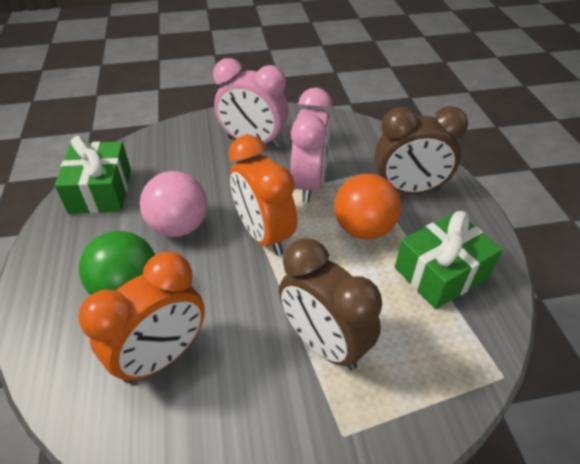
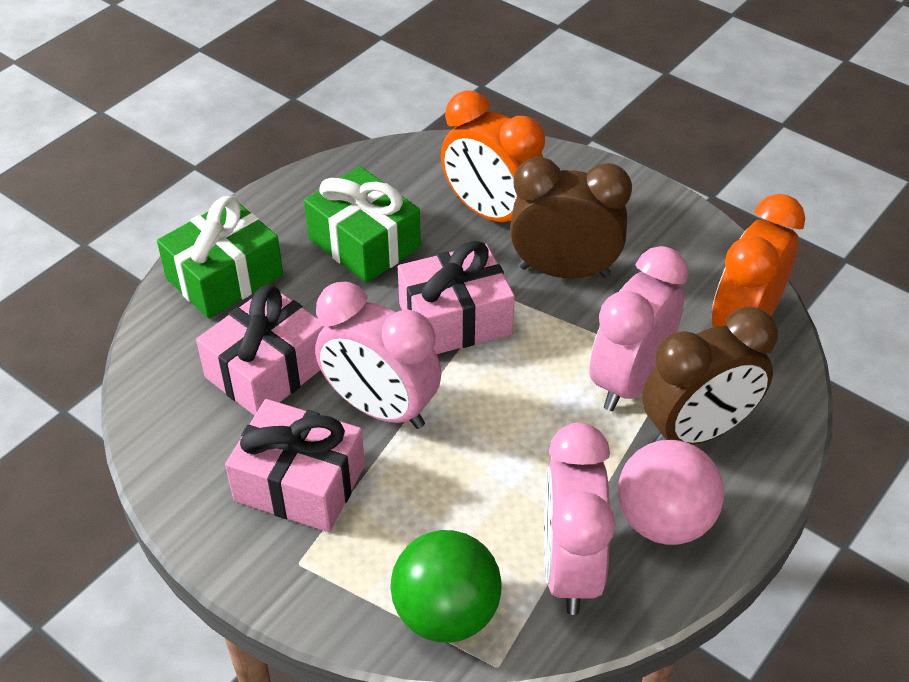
orange ball: 1 -> 0
pink clock: 2 -> 3
pink gift: 0 -> 3

